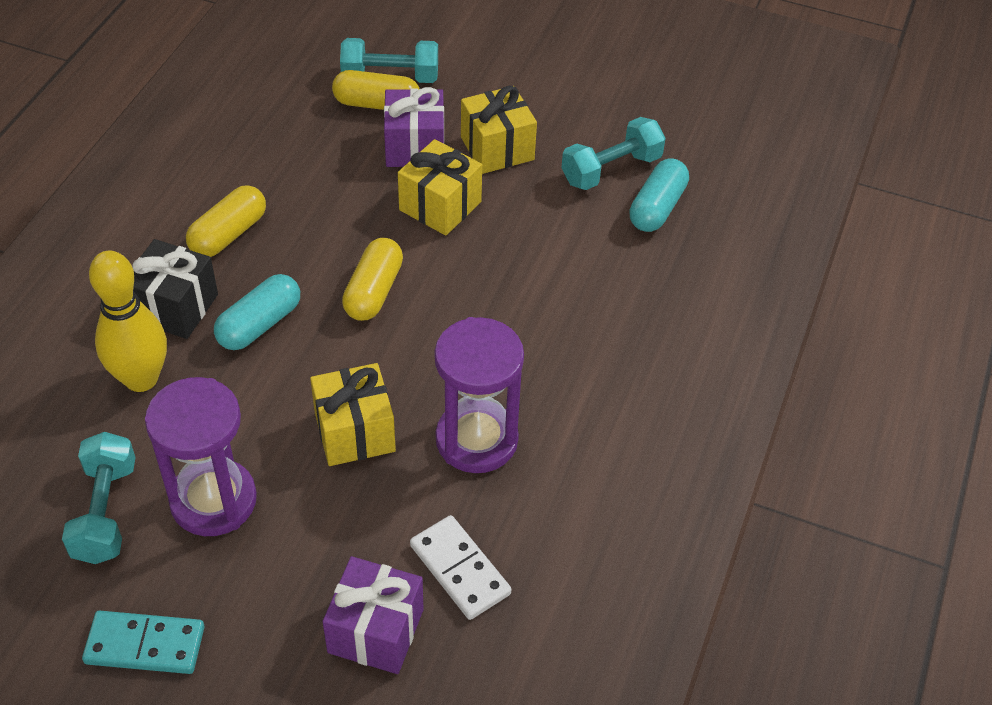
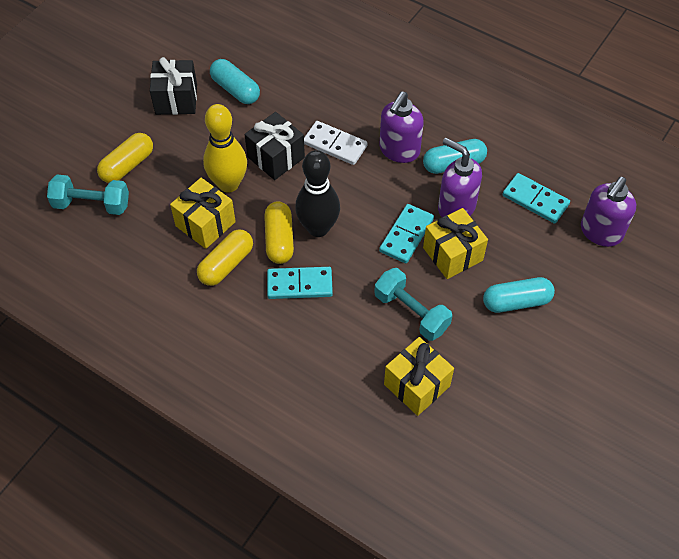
black bowling pin: 0 -> 1
black gift: 1 -> 2
purple gift: 2 -> 0
purple hourglass: 2 -> 0
purple soap dispenser: 0 -> 3
turquoise capsule: 2 -> 3
turquoise domino: 1 -> 3
turquoise dumbbell: 3 -> 2

